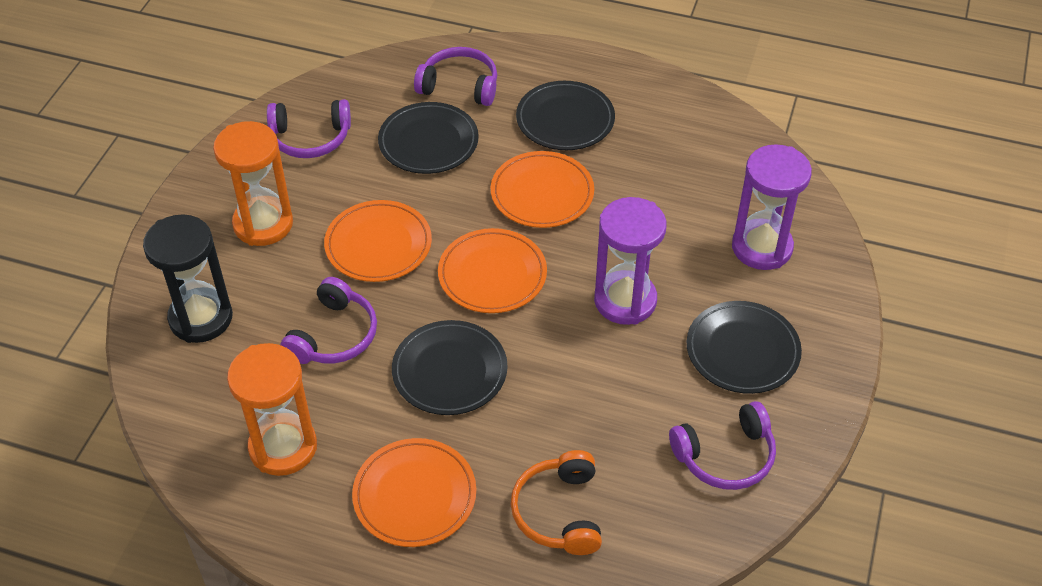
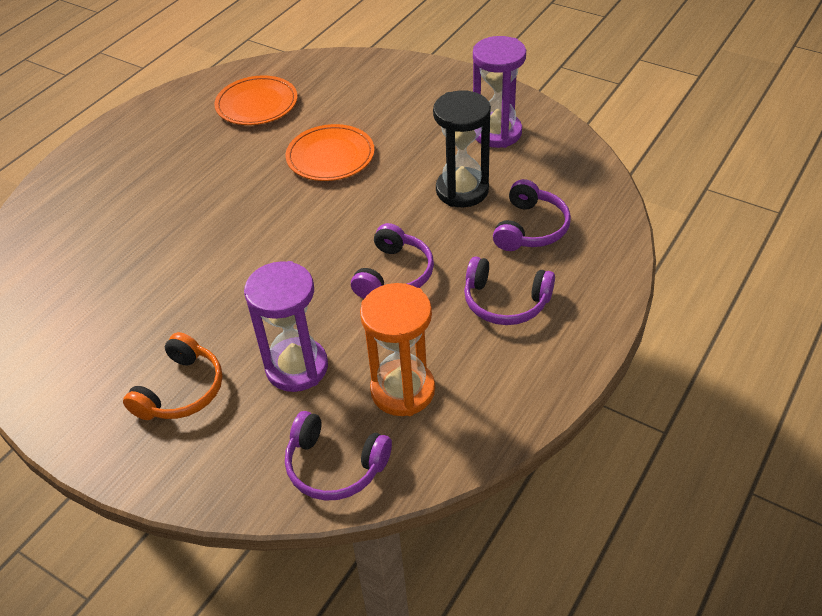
black plate: 4 -> 0
orange hourglass: 2 -> 1
orange plate: 4 -> 2

